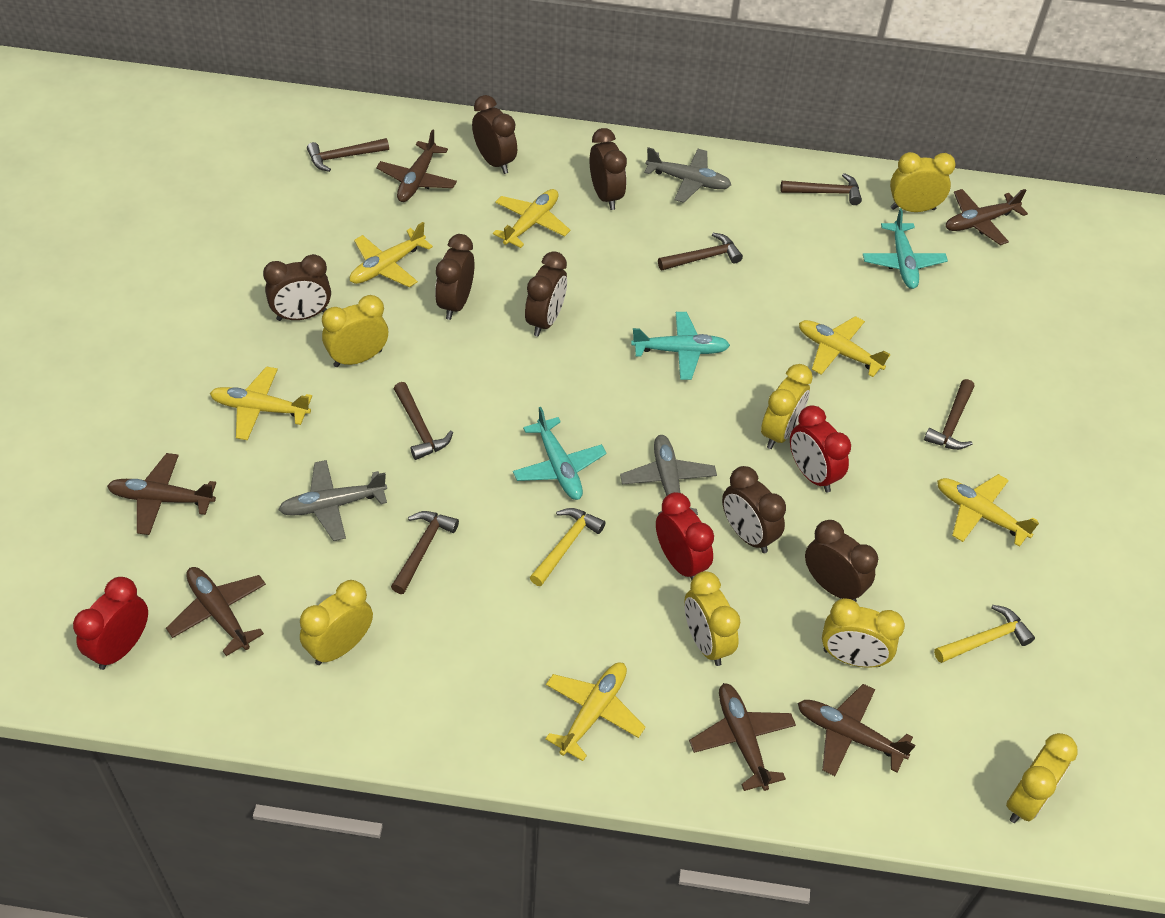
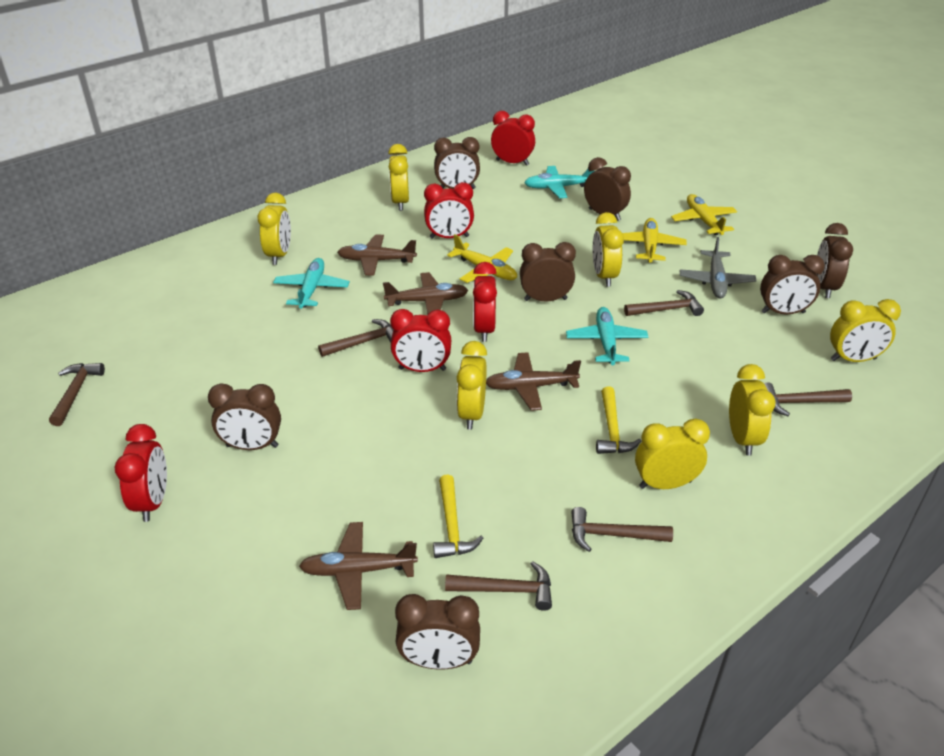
brown plane: 6 -> 4
grey plane: 3 -> 1
red clock: 3 -> 5
yellow plane: 6 -> 3

